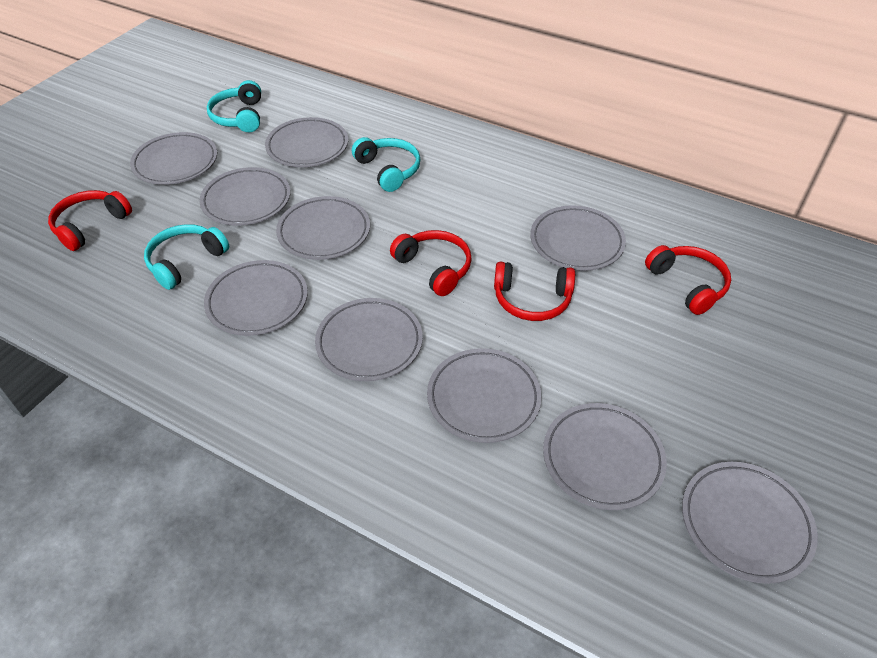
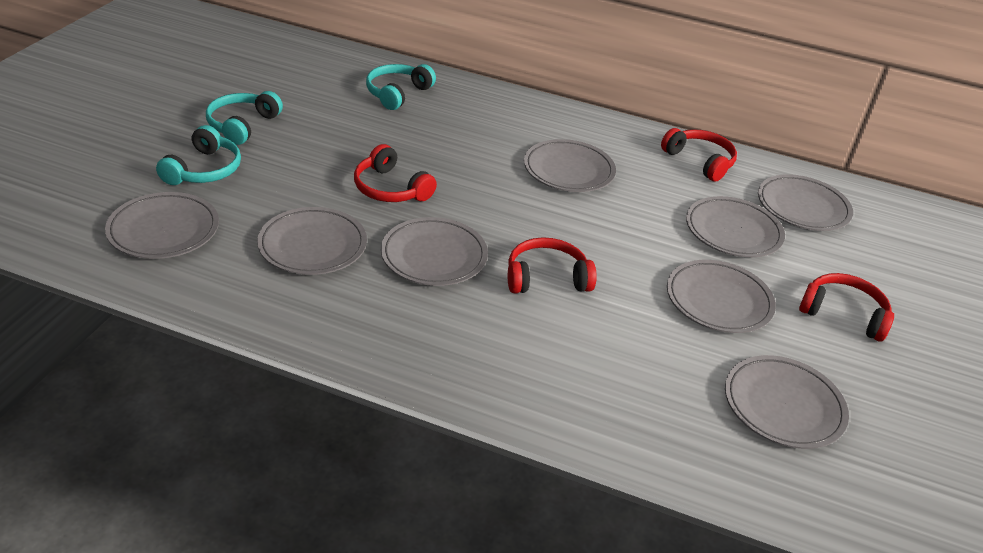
grey plate: 10 -> 8

